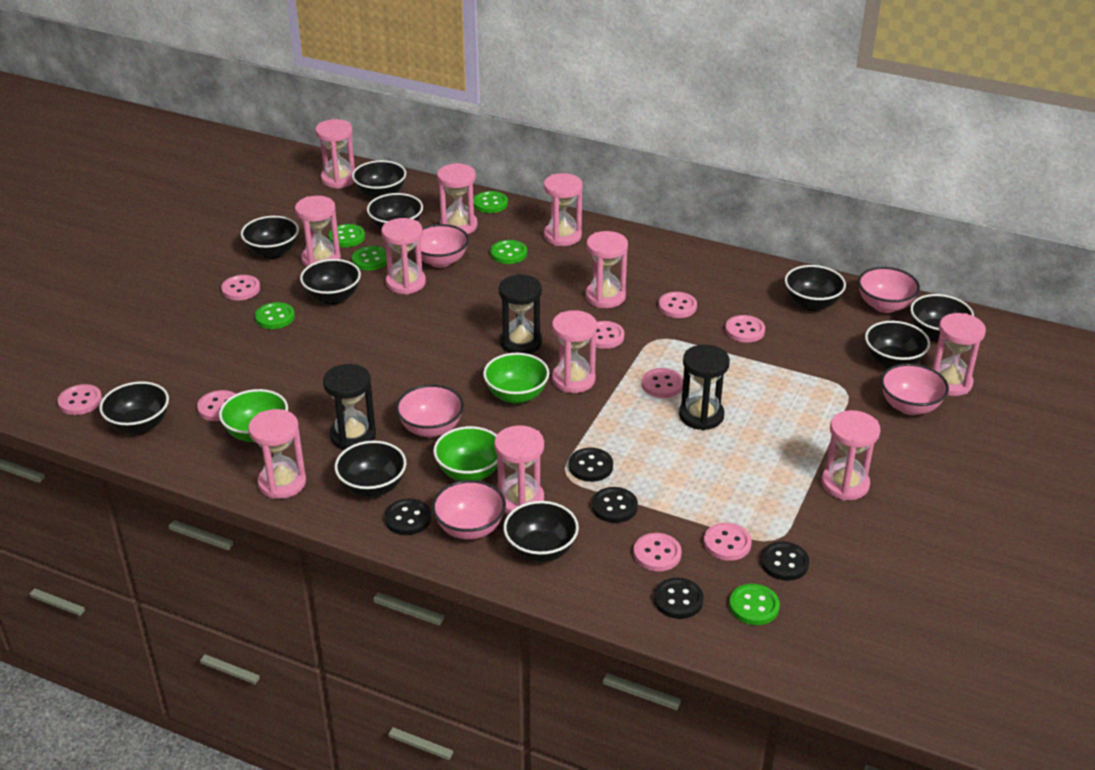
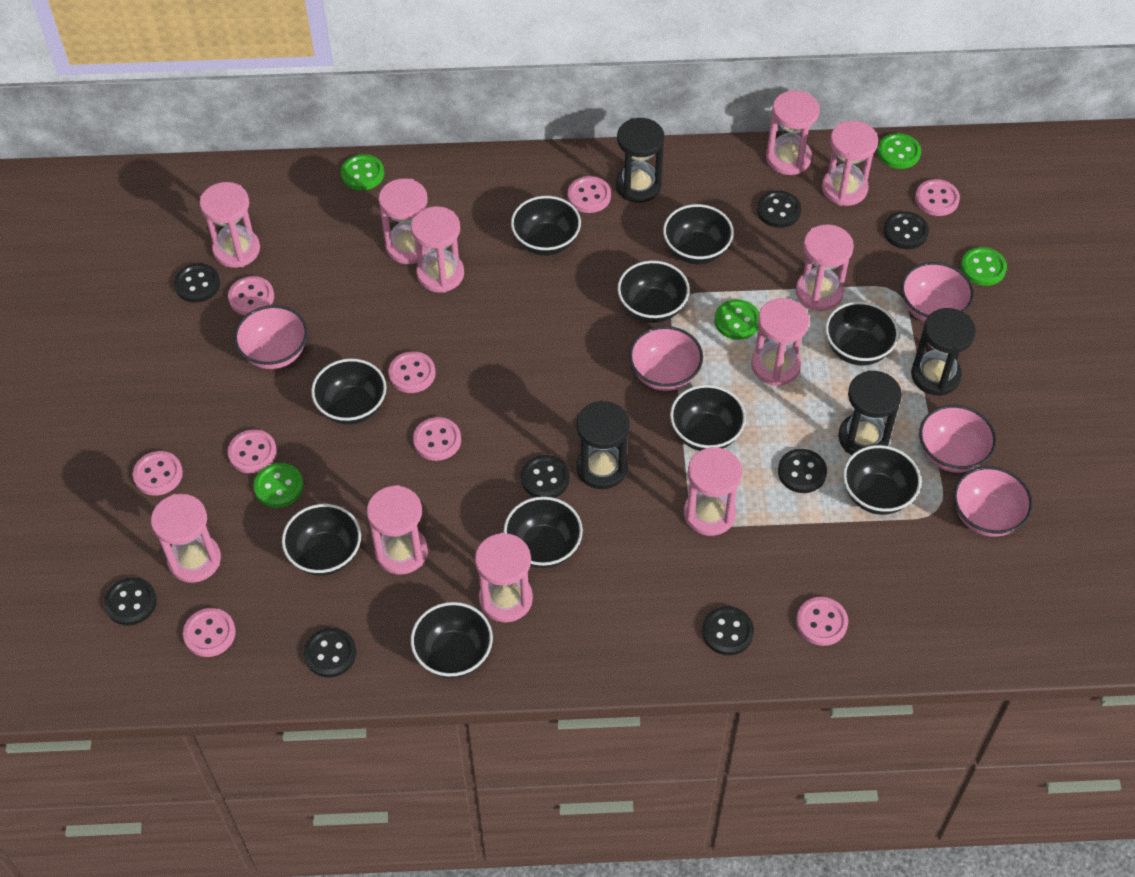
black button: 5 -> 8
black hourglass: 3 -> 4
green bowl: 3 -> 0
green button: 6 -> 5

